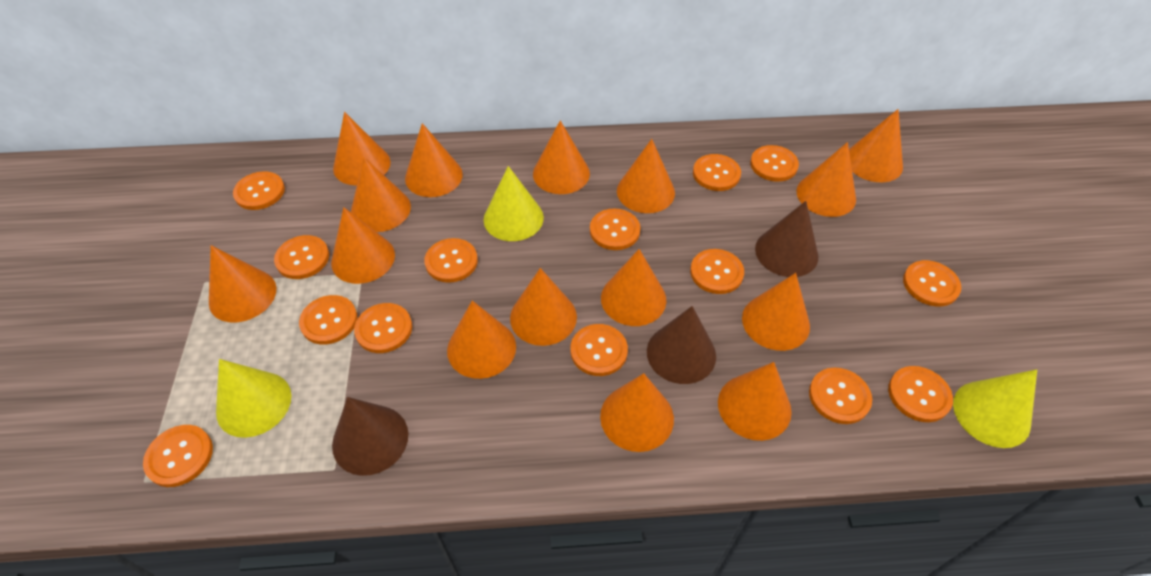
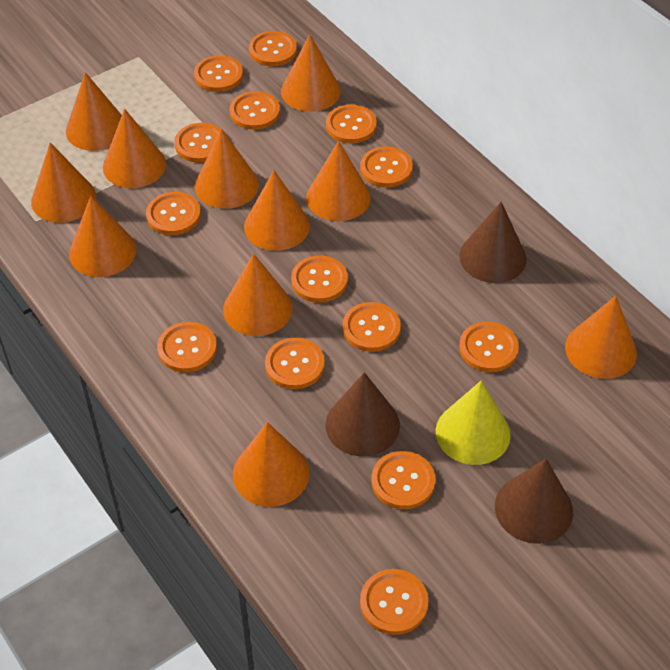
orange cone: 15 -> 11
yellow cone: 3 -> 1

